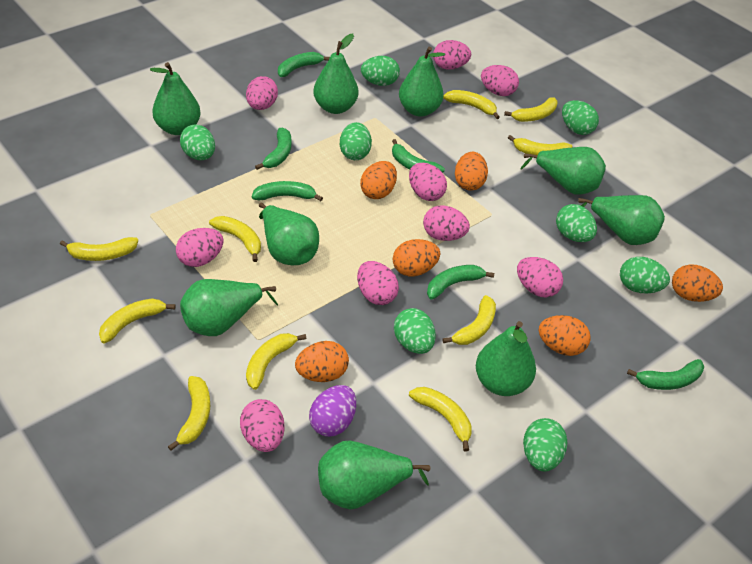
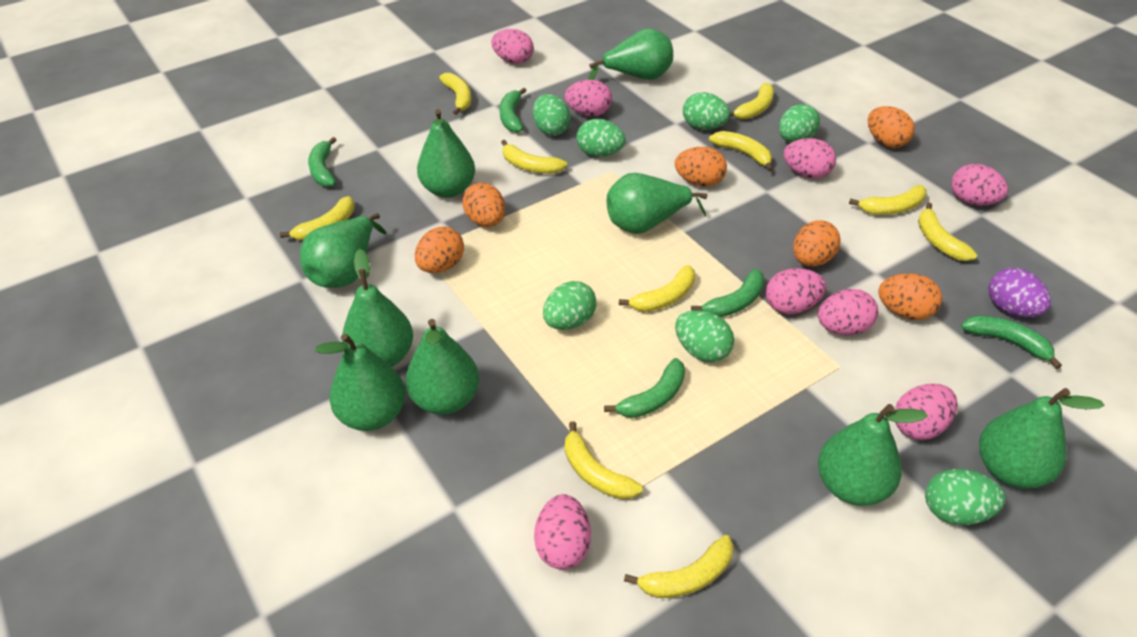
green banana: 6 -> 5
green egg: 8 -> 7
pink egg: 9 -> 8

